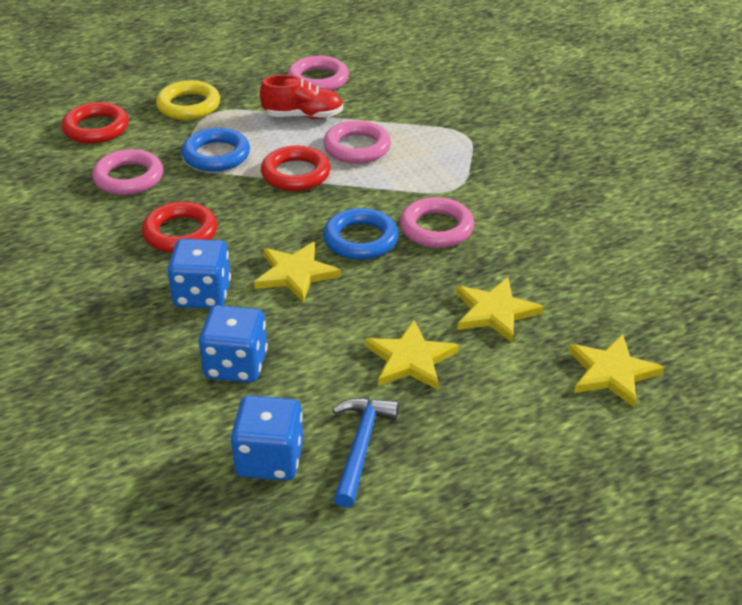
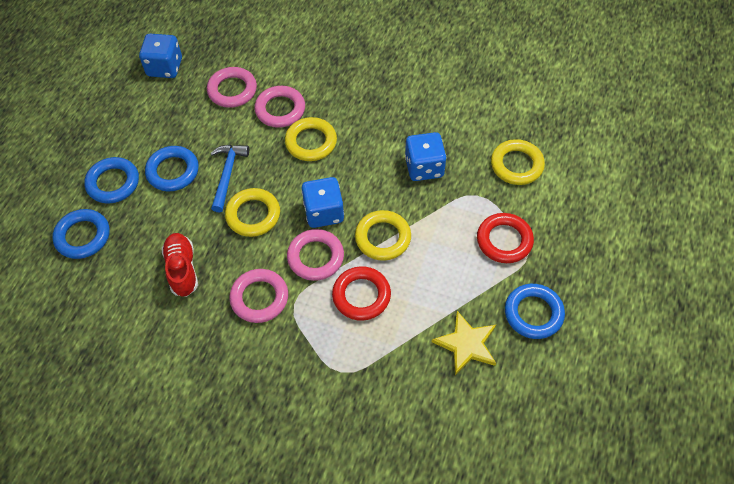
blue ring: 2 -> 4
red ring: 3 -> 2
yellow ring: 1 -> 4
yellow star: 4 -> 1

